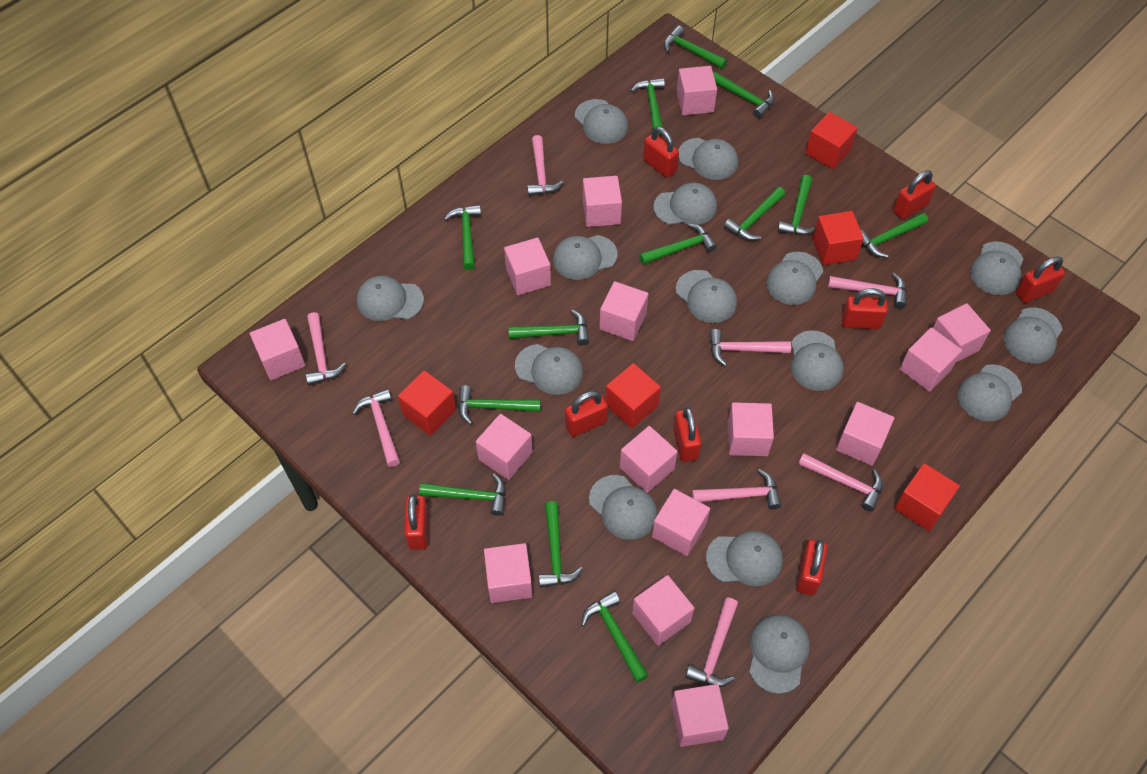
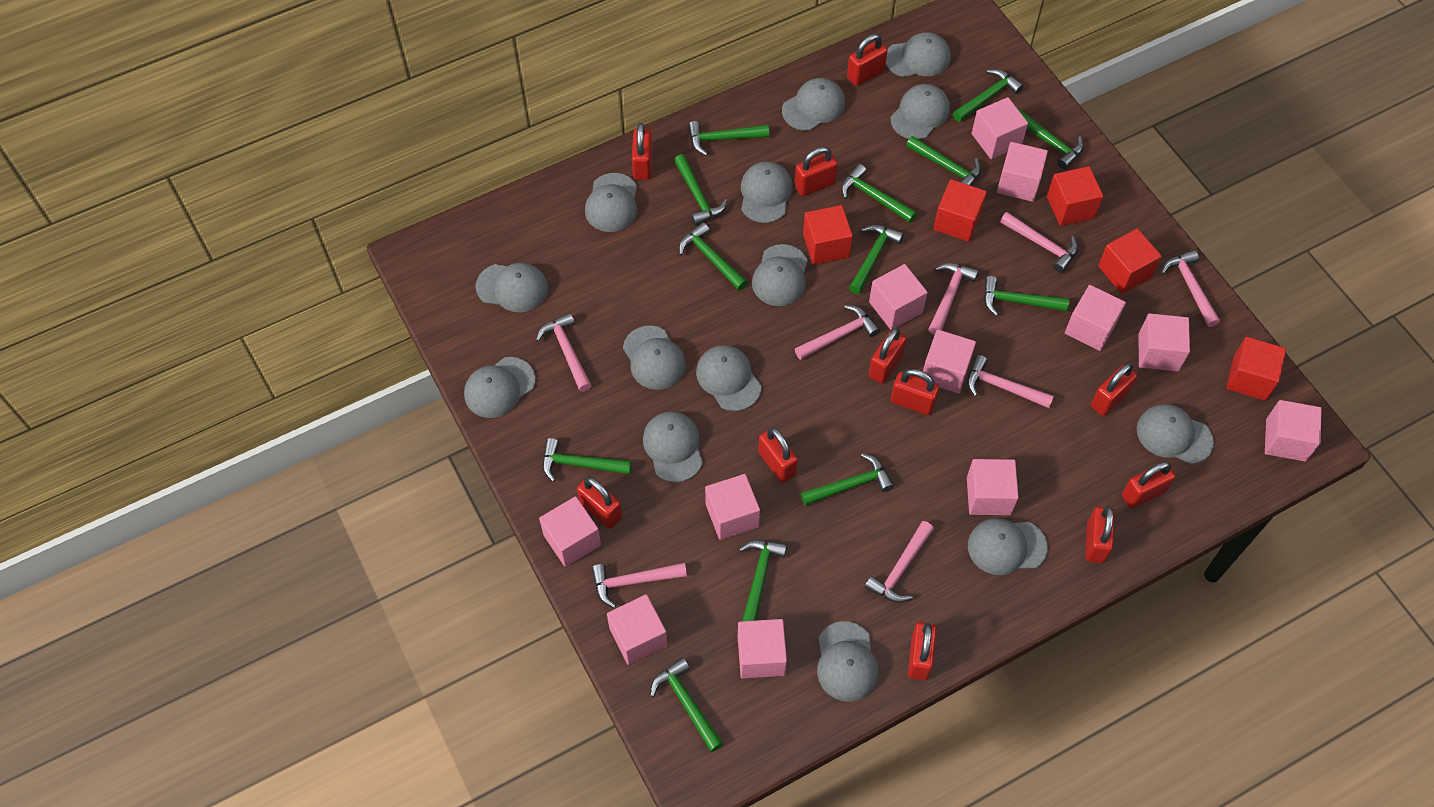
grey cap: 15 -> 14
pink cube: 15 -> 12
red padlock: 8 -> 11

